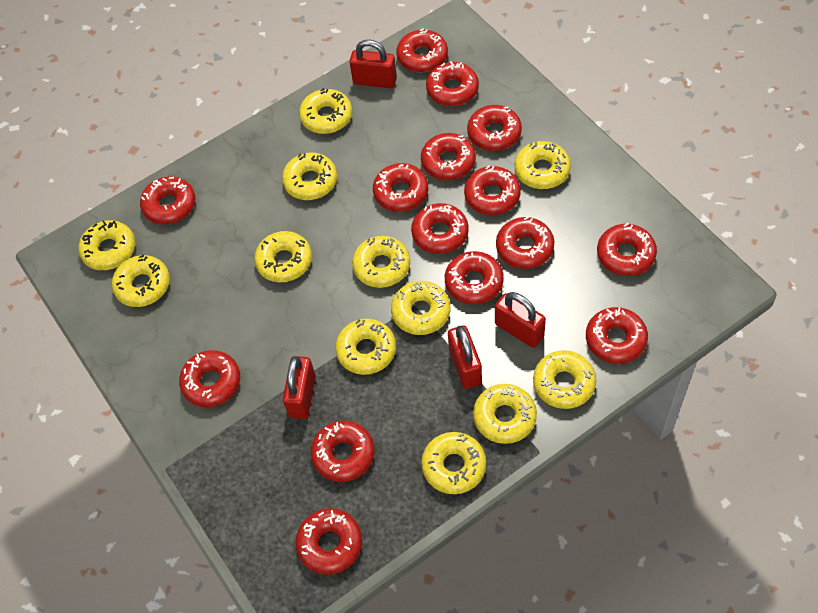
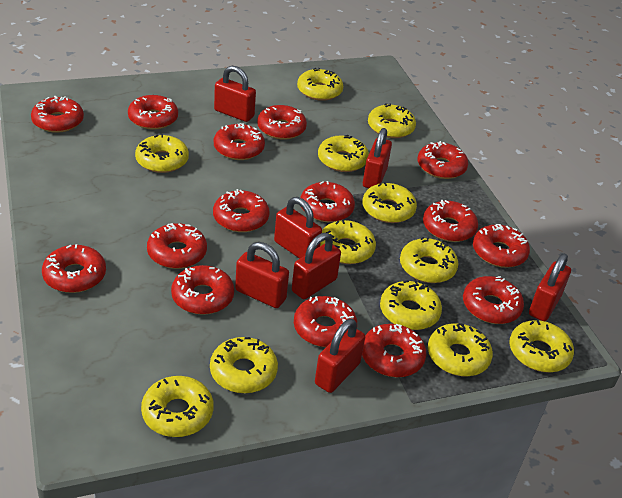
red padlock: 4 -> 7

